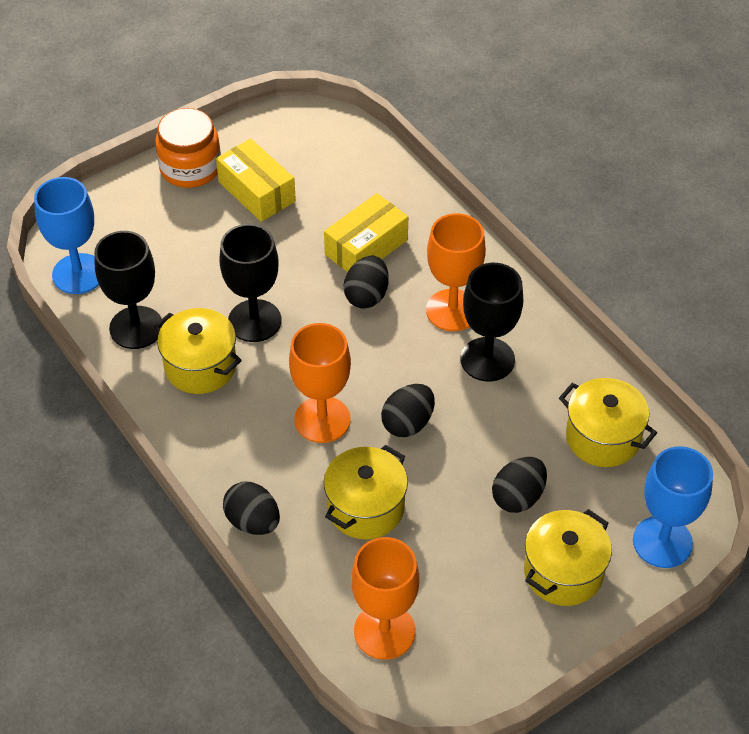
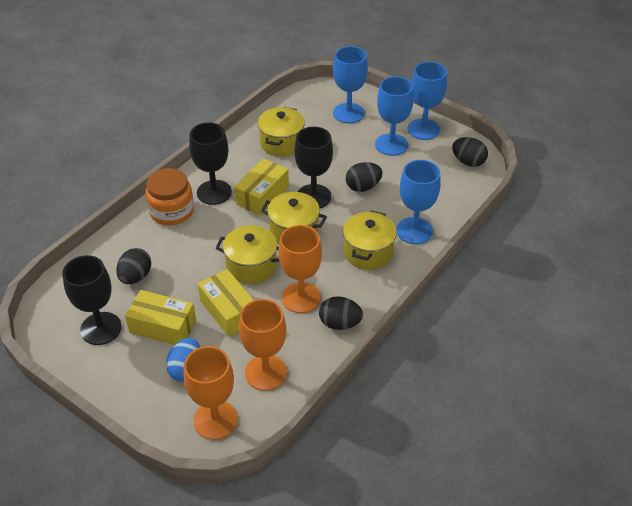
blue egg: 0 -> 1
blue goblet: 2 -> 4
yellow box: 2 -> 3

